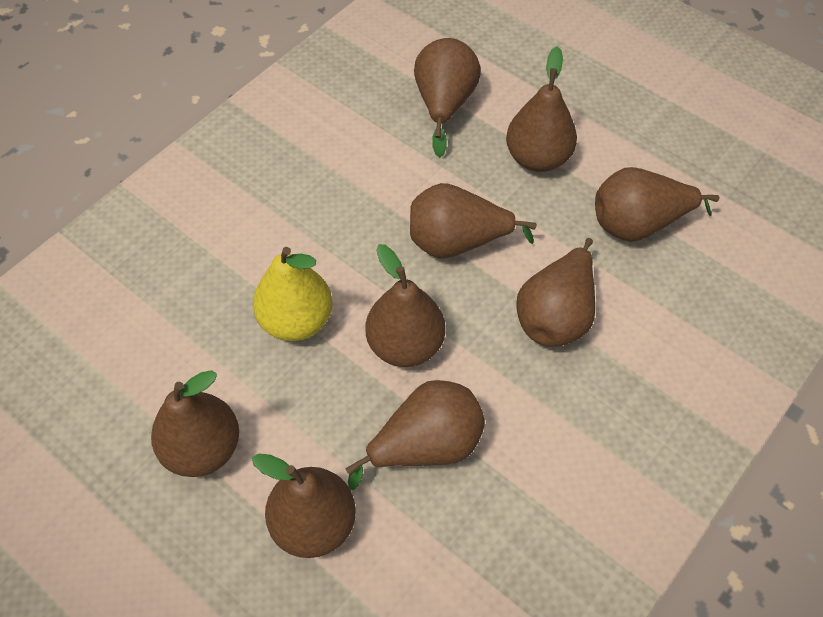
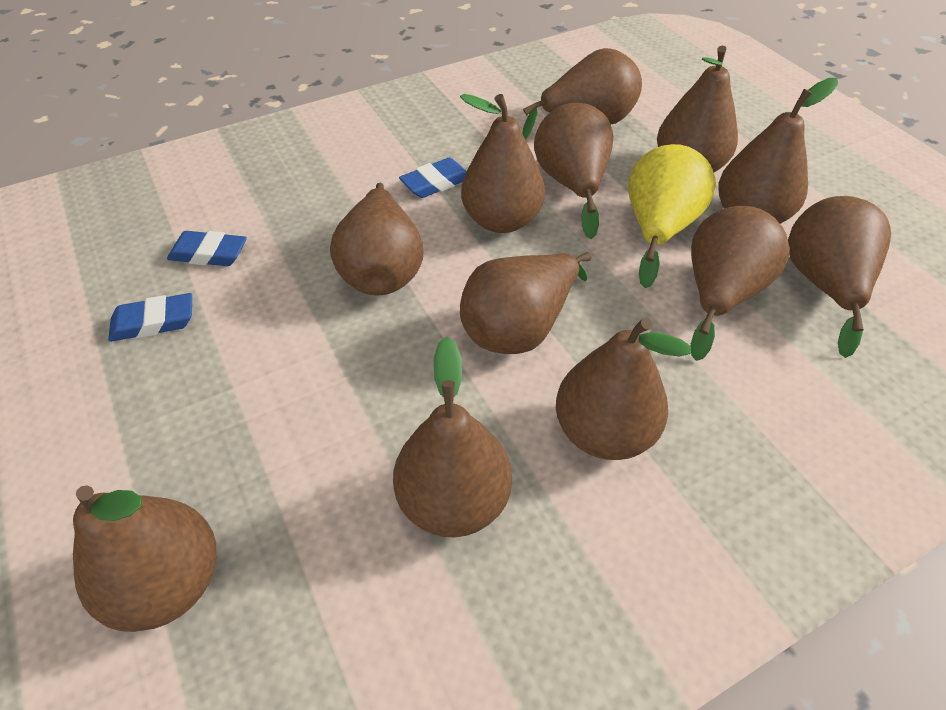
blue eraser: 0 -> 3
brown pear: 9 -> 12

